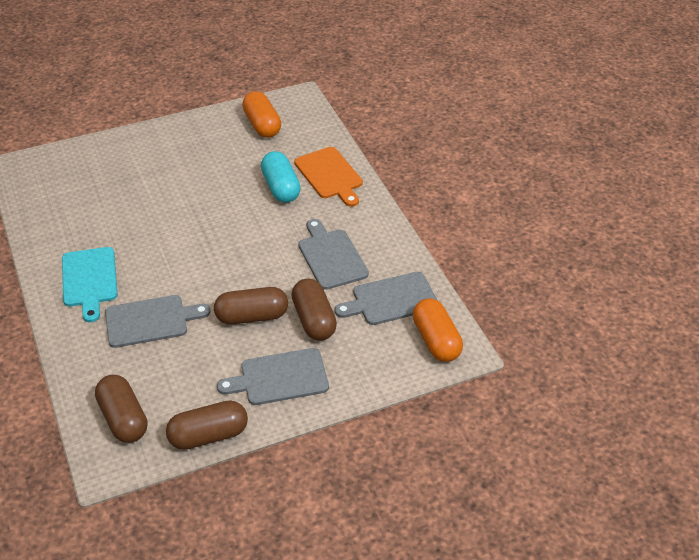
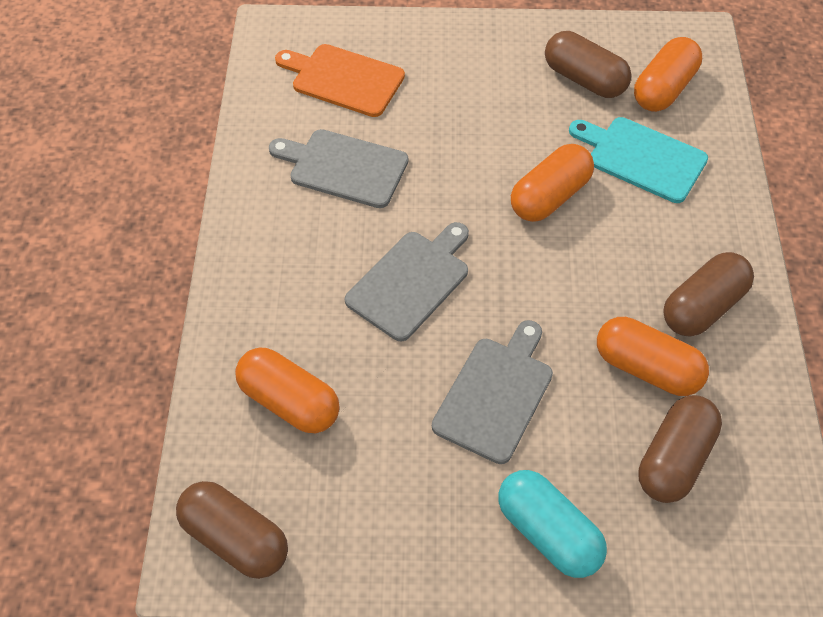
grey cutting board: 4 -> 3
orange capsule: 2 -> 4

